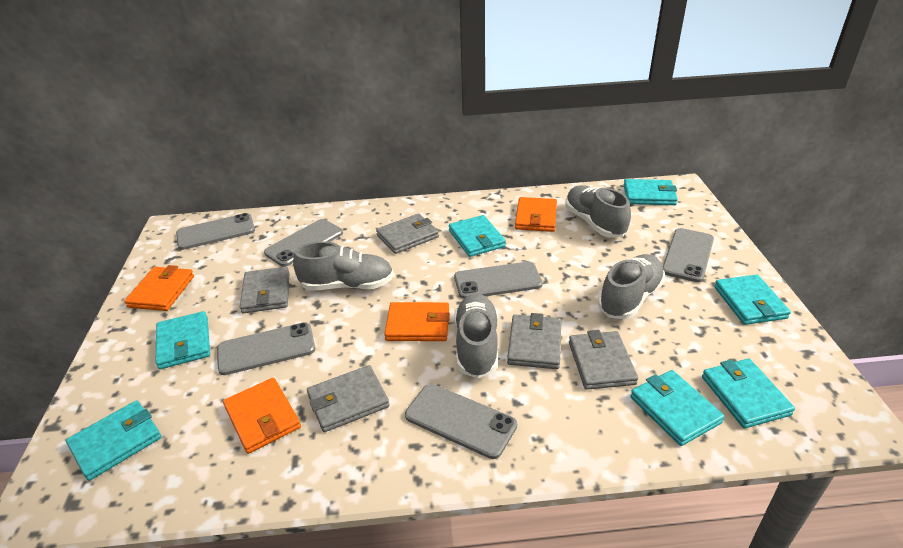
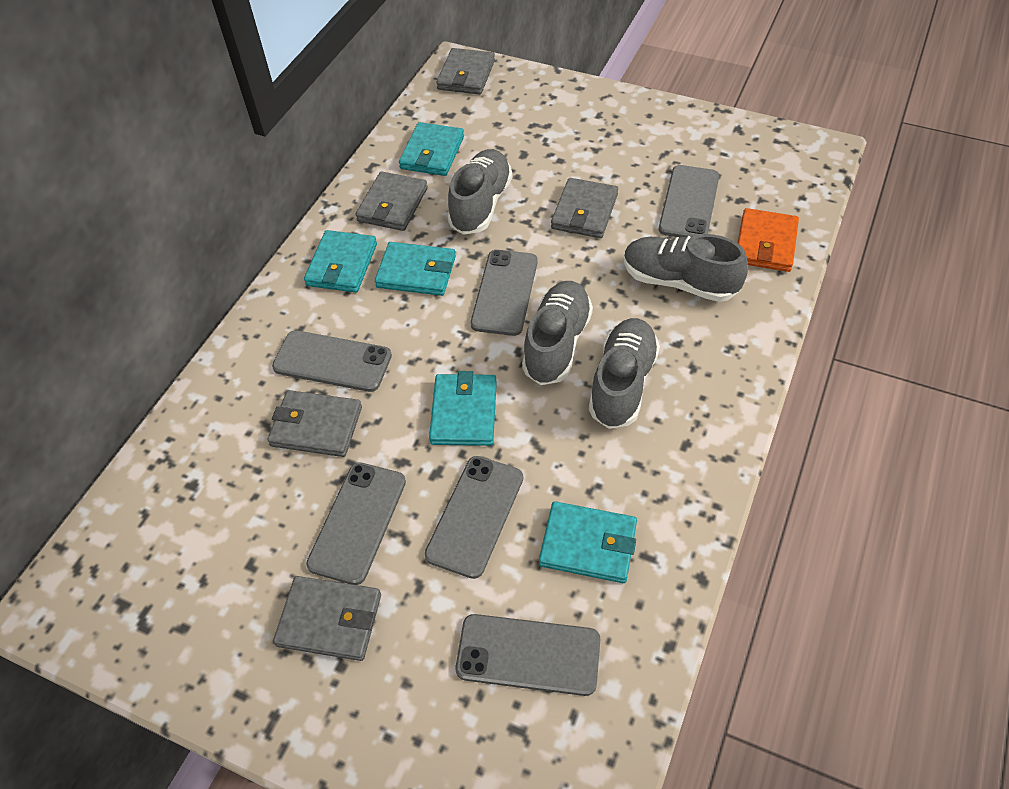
orange wallet: 4 -> 1
turquoise wallet: 7 -> 5

